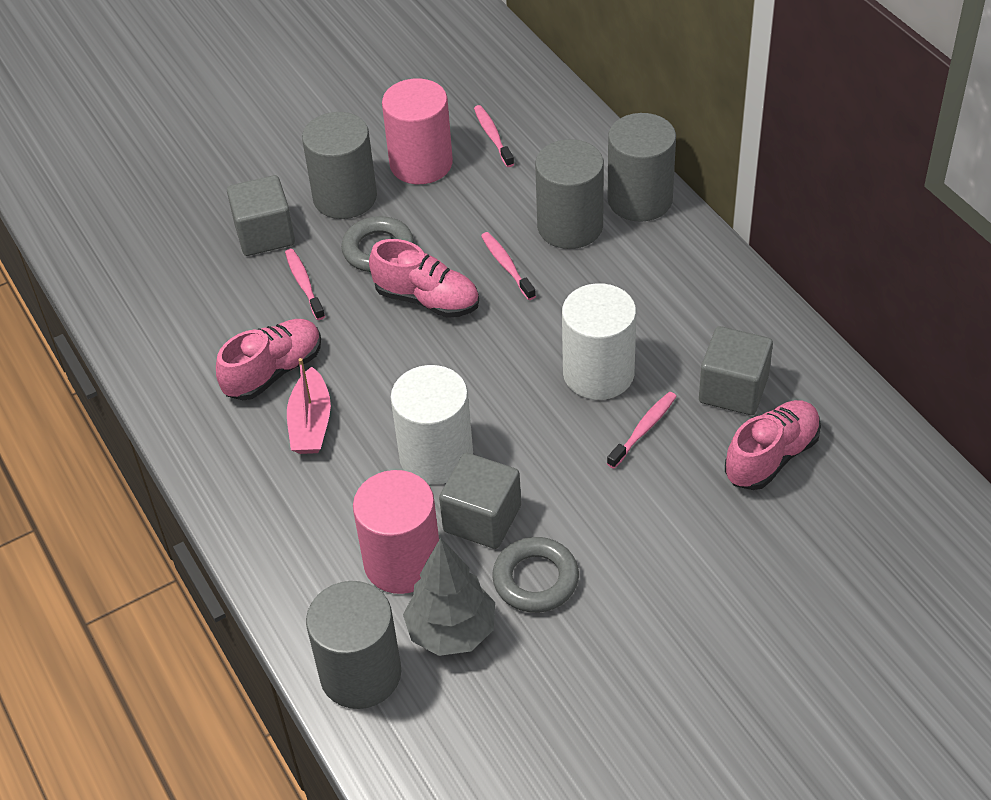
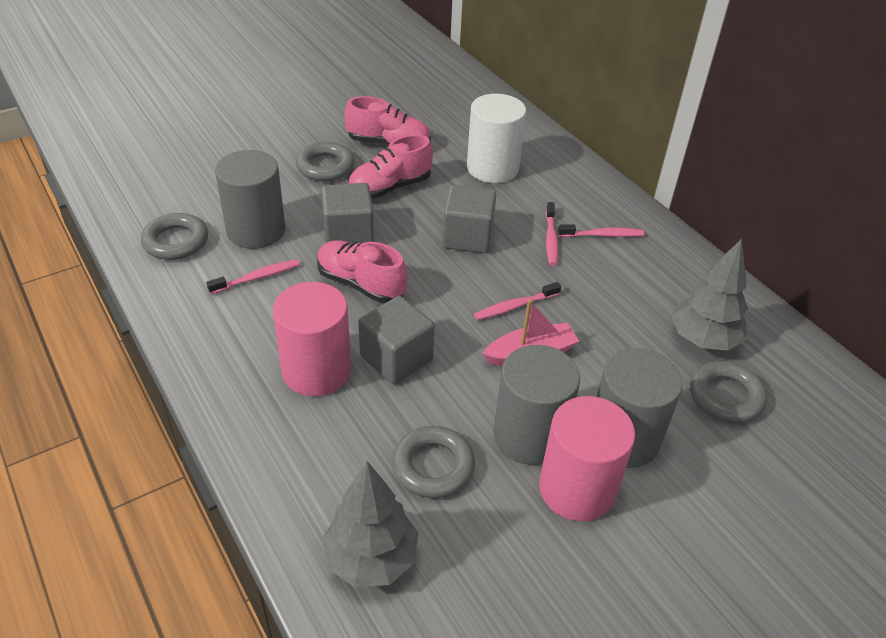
grey cylinder: 4 -> 3
grey ring: 2 -> 4
grey tree: 1 -> 2
white cylinder: 2 -> 1

